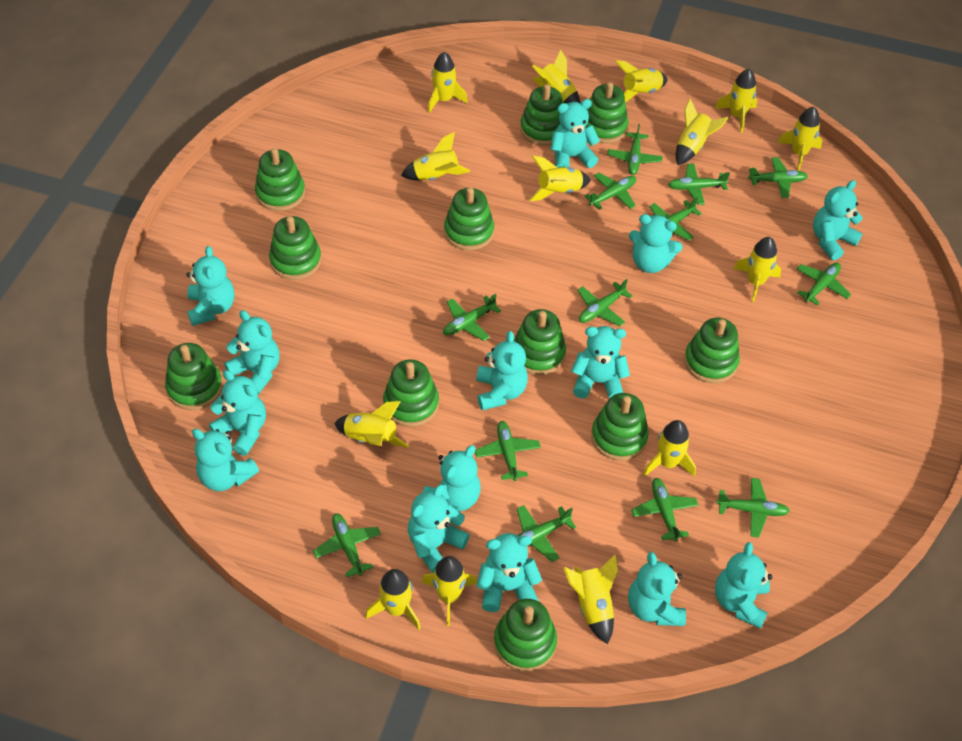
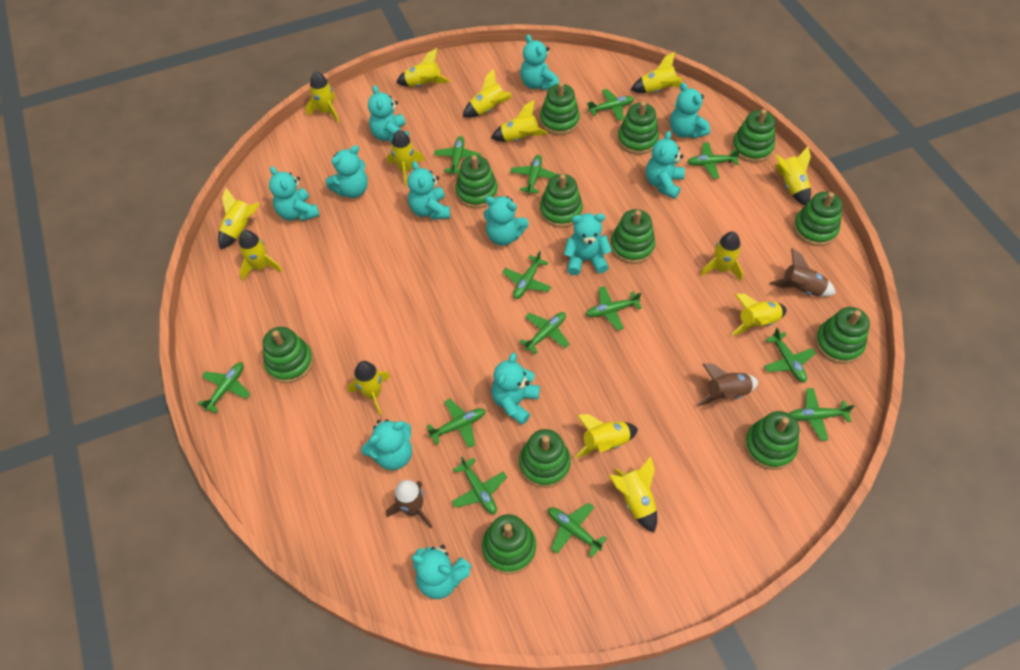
brown rocket: 0 -> 3
green stacking toy: 11 -> 12
turquoise teddy bear: 14 -> 12

